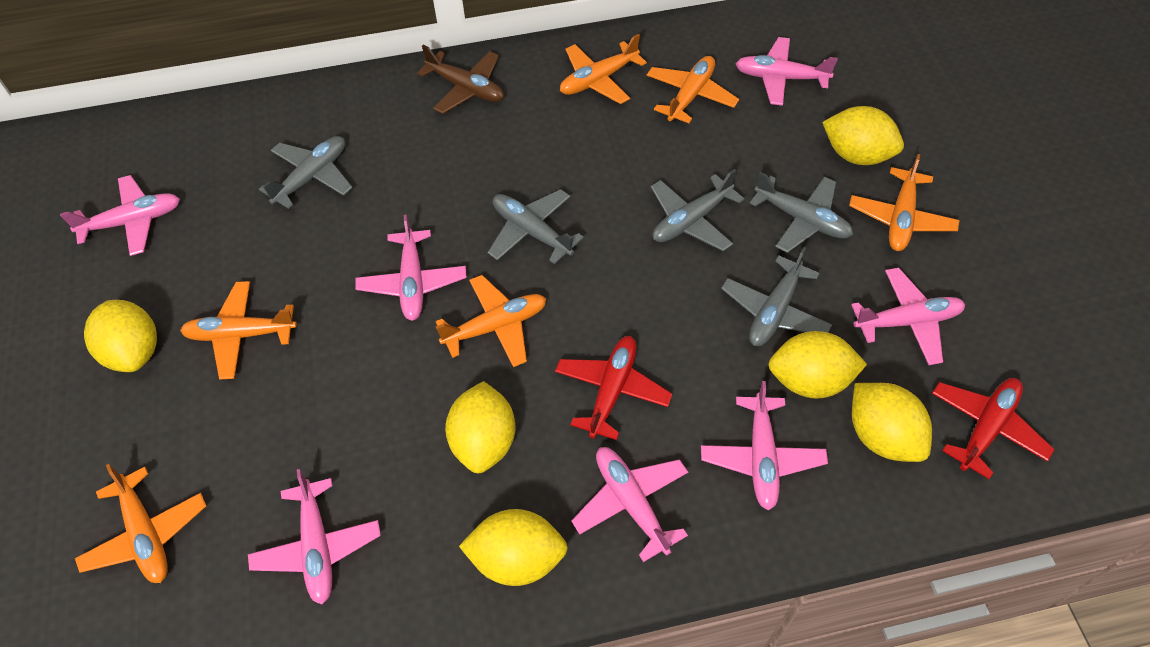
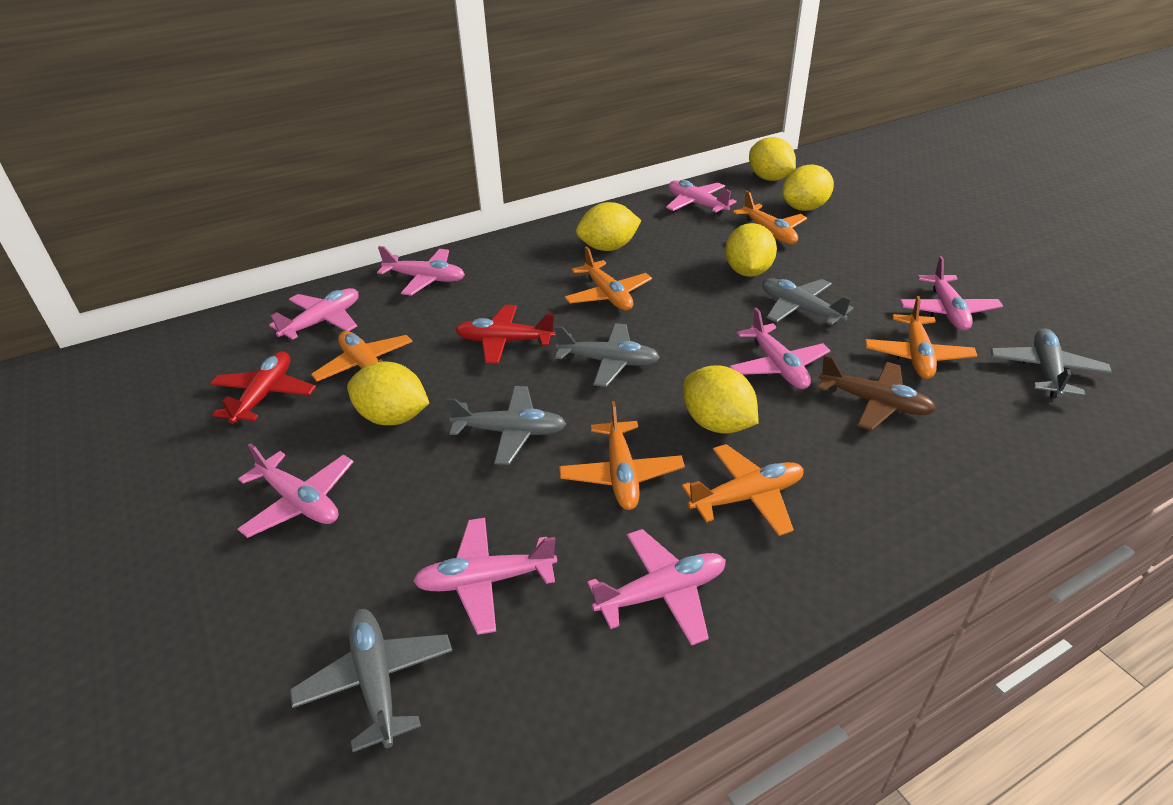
pink plane: 7 -> 8

